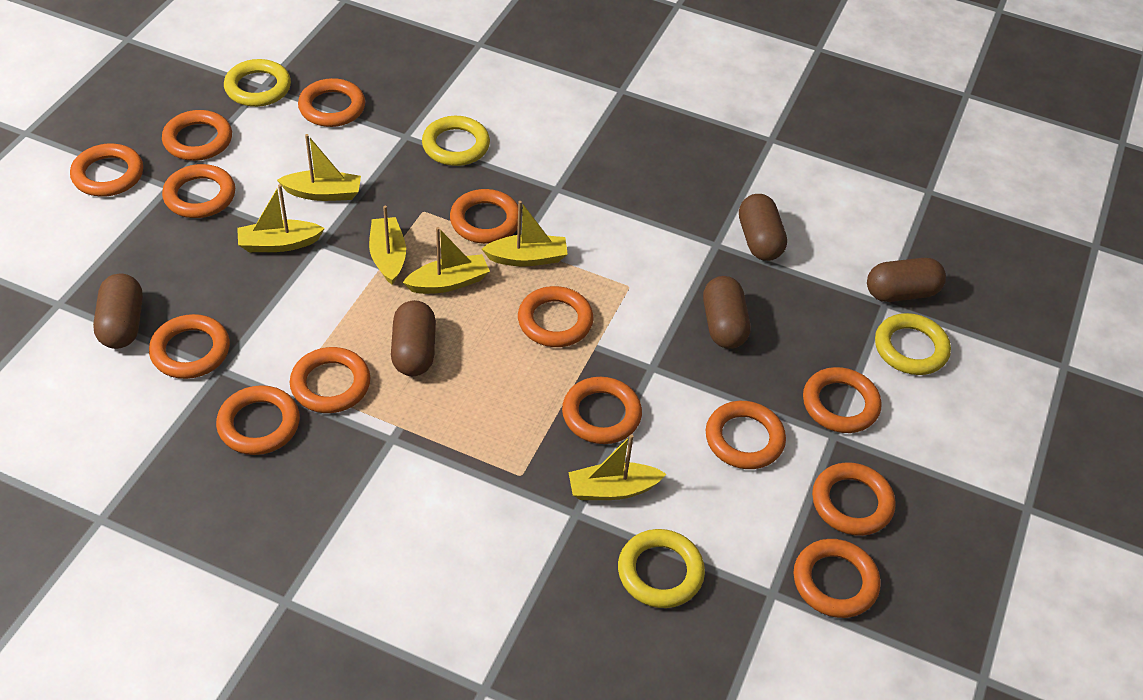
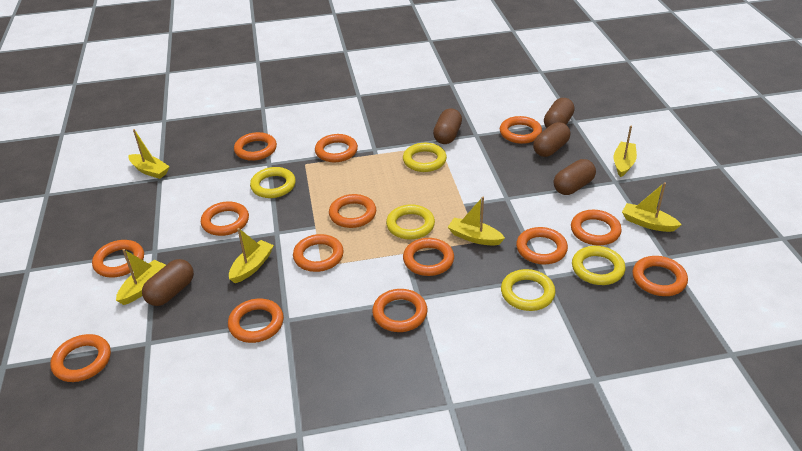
yellow ring: 4 -> 5

